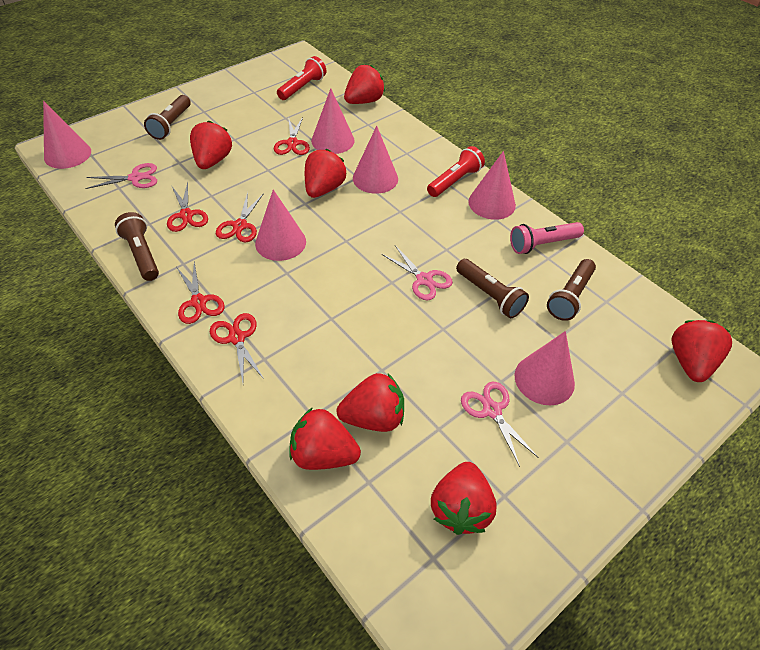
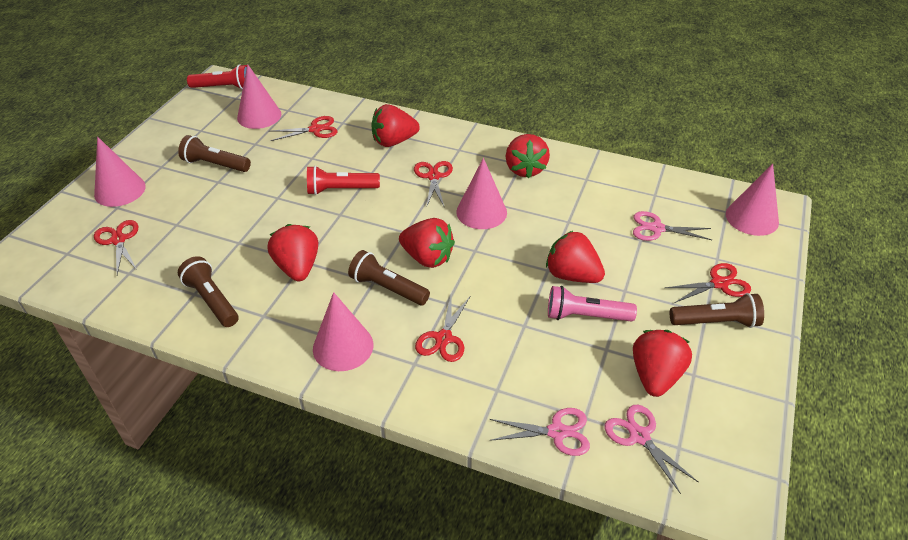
pink cone: 6 -> 5
red strawberry: 7 -> 6

